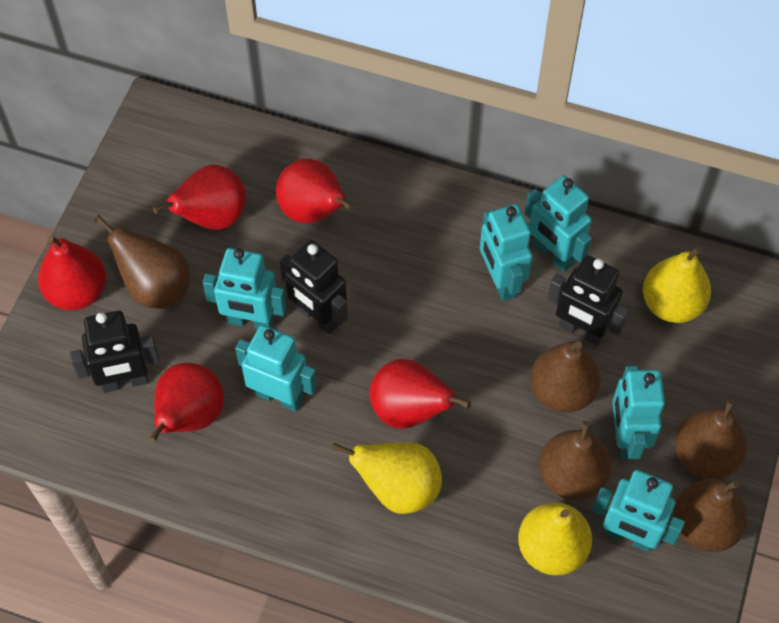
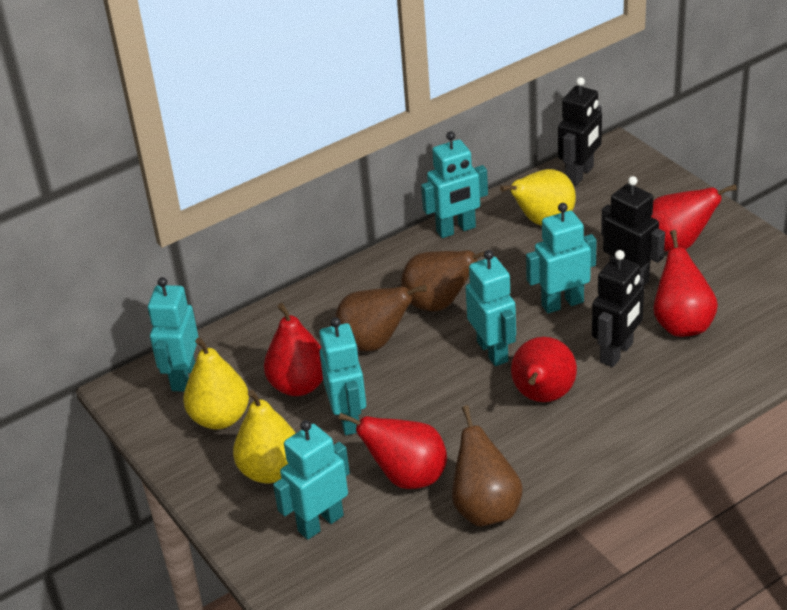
brown pear: 5 -> 3

